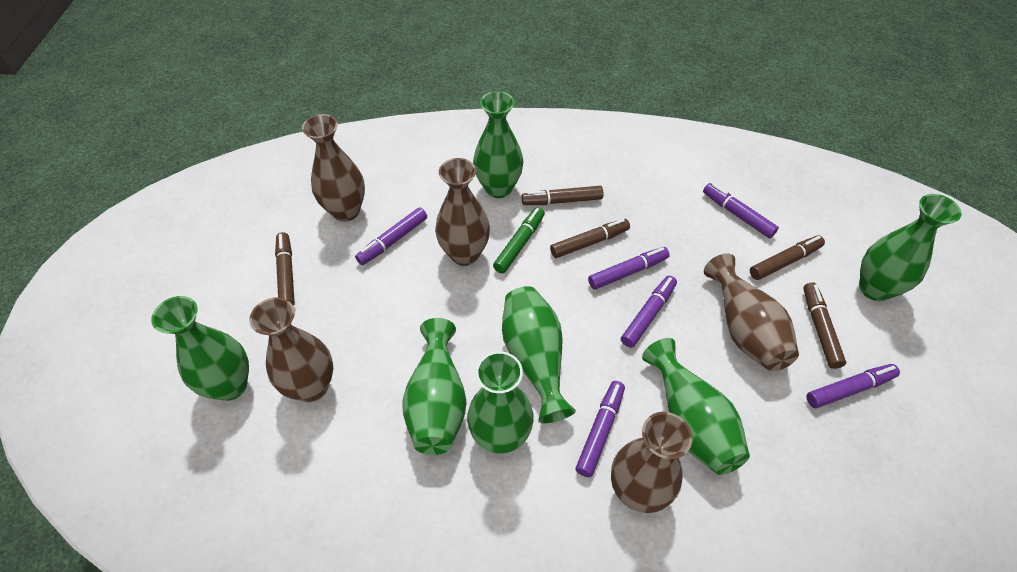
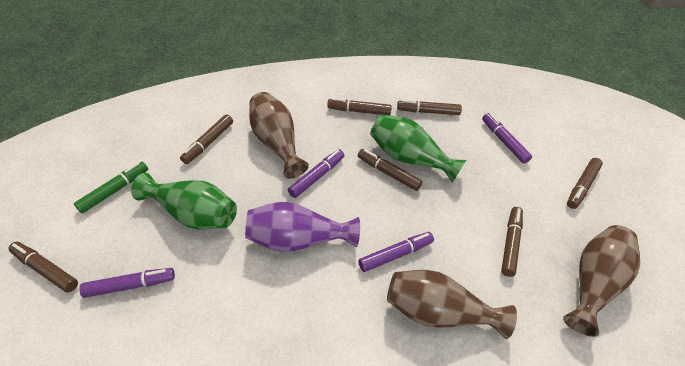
brown marker: 5 -> 7
brown vase: 5 -> 3
green vase: 7 -> 2
purple marker: 6 -> 4
purple vase: 0 -> 1

